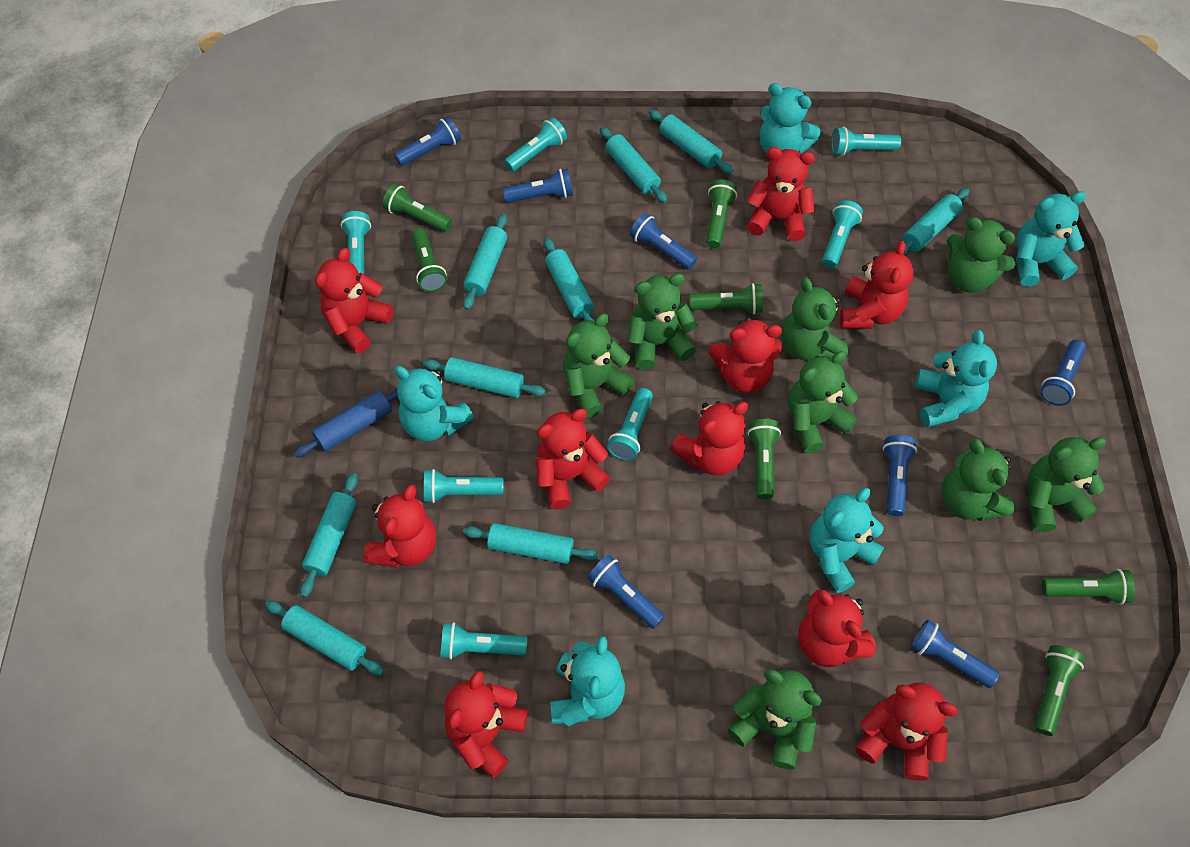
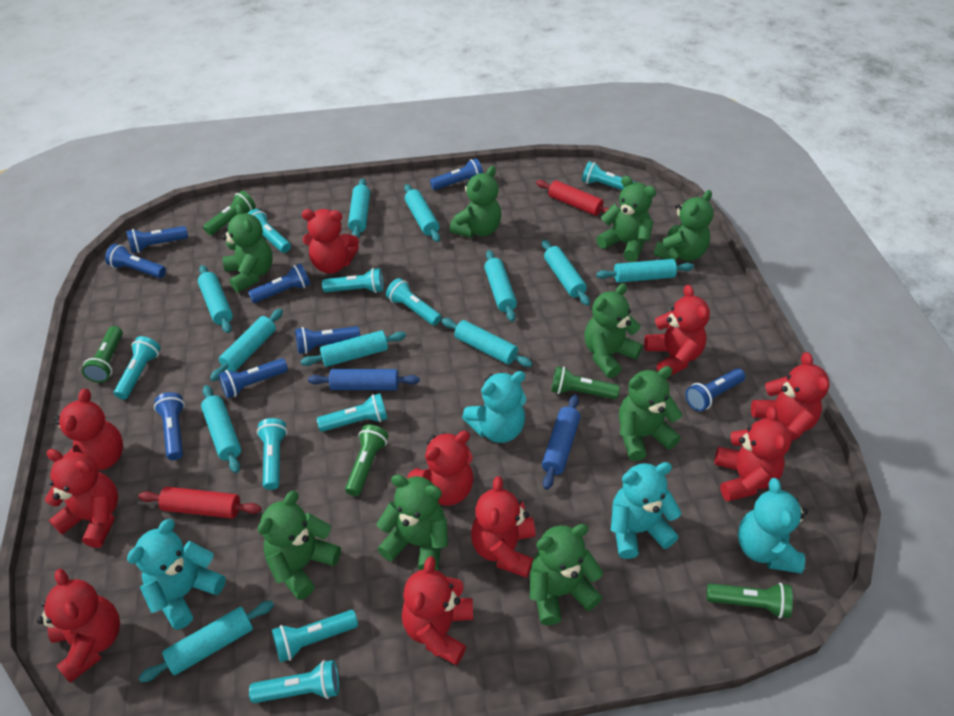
blue flashlight: 7 -> 8
blue rolling pin: 1 -> 2
green flashlight: 7 -> 5
green teddy bear: 8 -> 9
red rolling pin: 0 -> 2
turquoise flashlight: 7 -> 9
turquoise rolling pin: 9 -> 11
turquoise teddy bear: 6 -> 4

